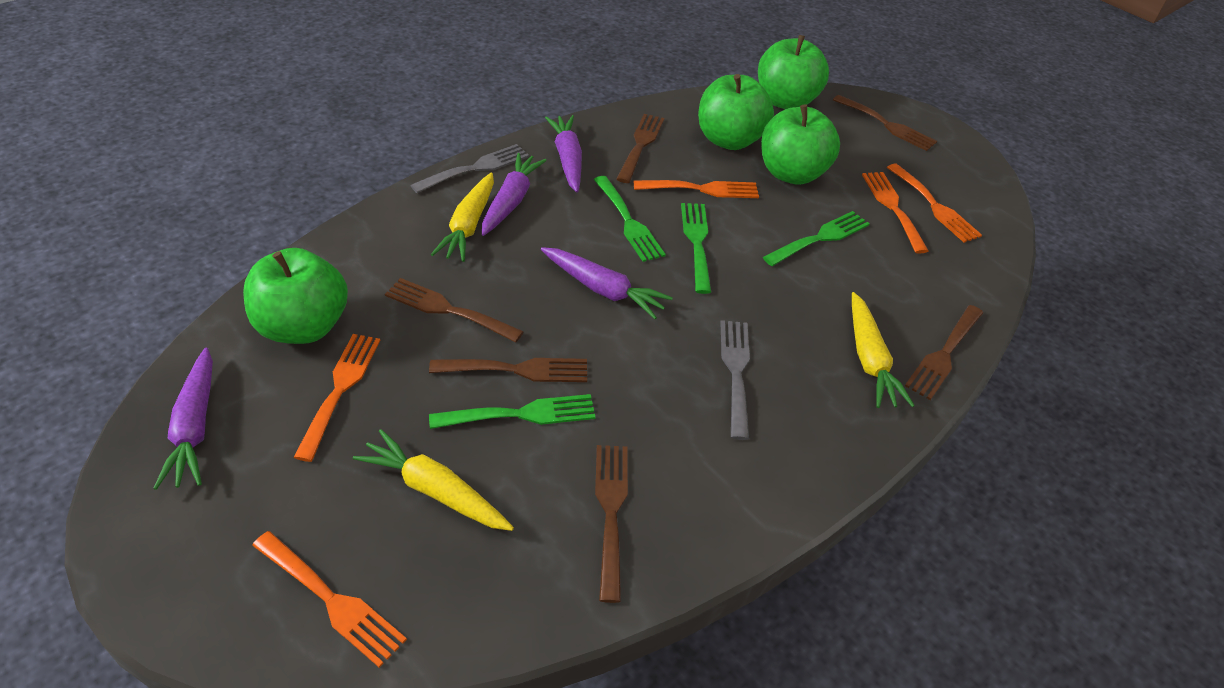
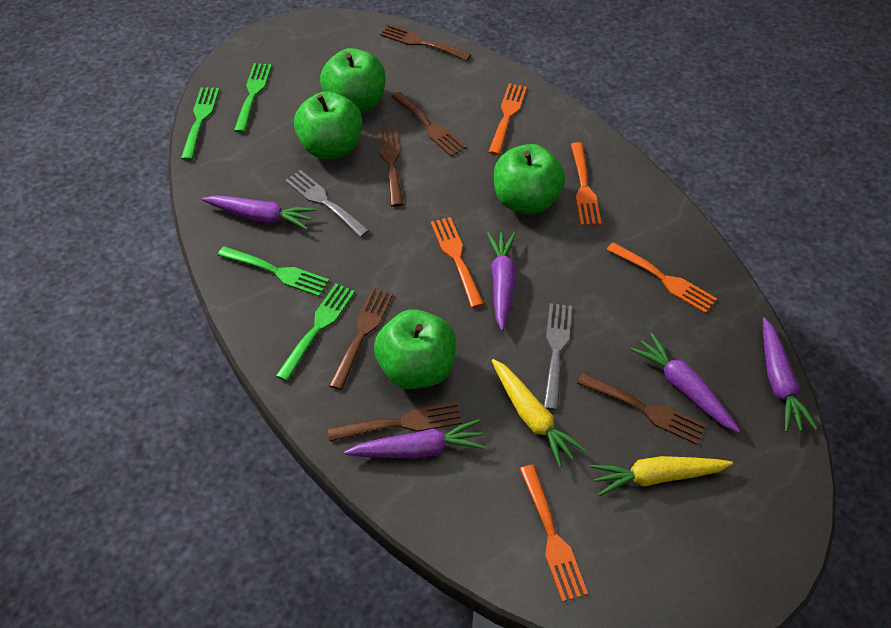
purple carrot: 4 -> 5
yellow carrot: 3 -> 2

